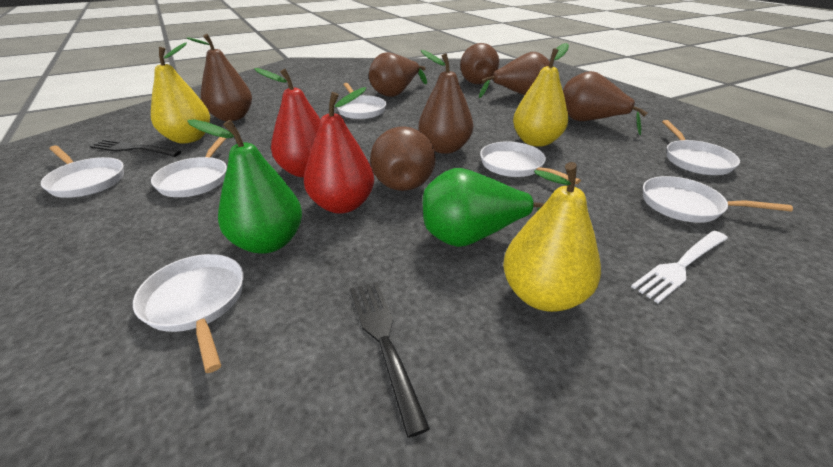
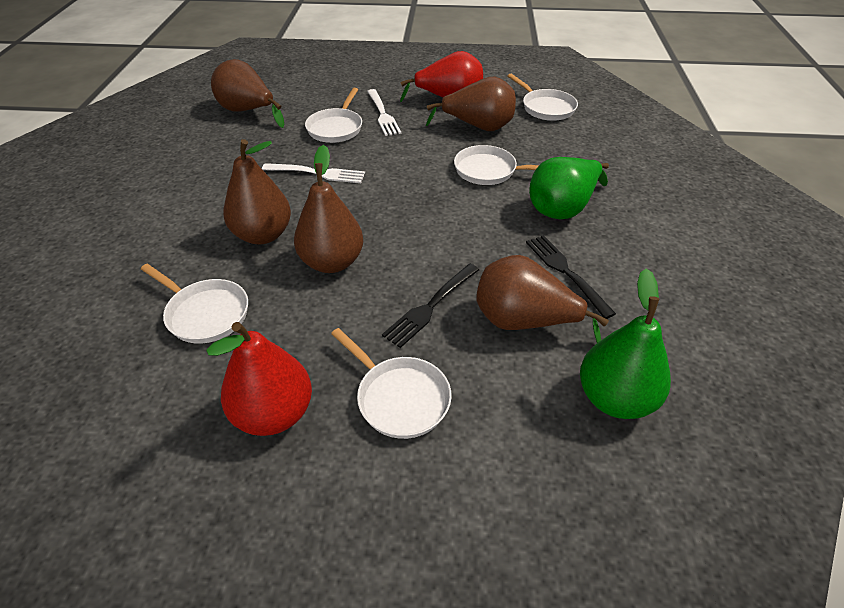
brown pear: 7 -> 5
white fork: 1 -> 2
white pan: 7 -> 5
yellow pear: 3 -> 0

